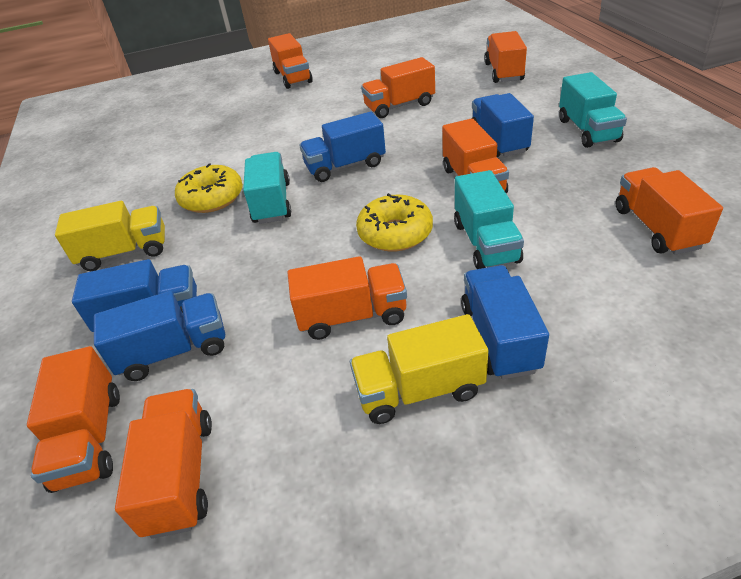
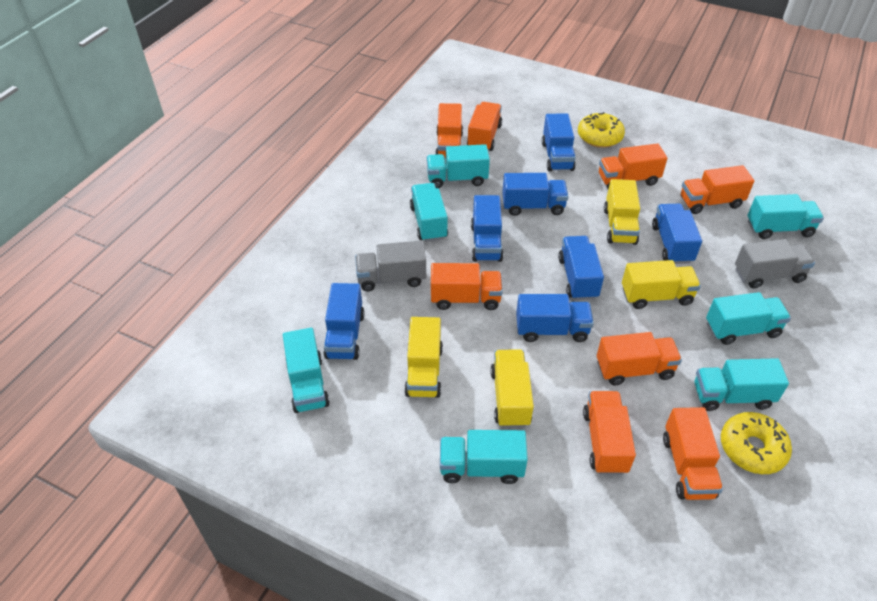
blue truck: 5 -> 7
grey truck: 0 -> 2
turquoise truck: 3 -> 7
yellow truck: 2 -> 4

